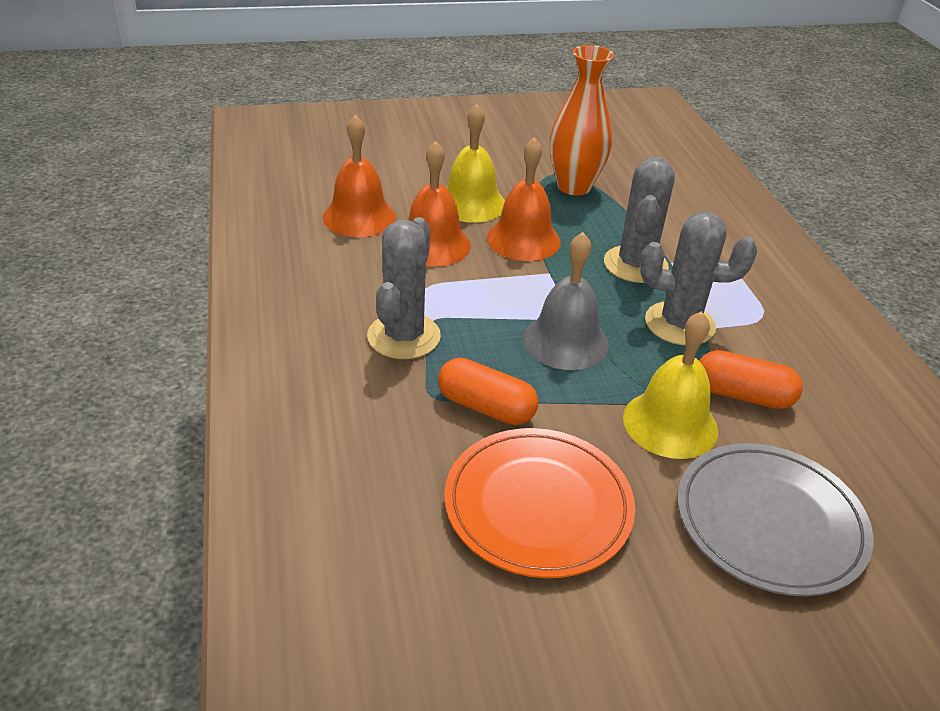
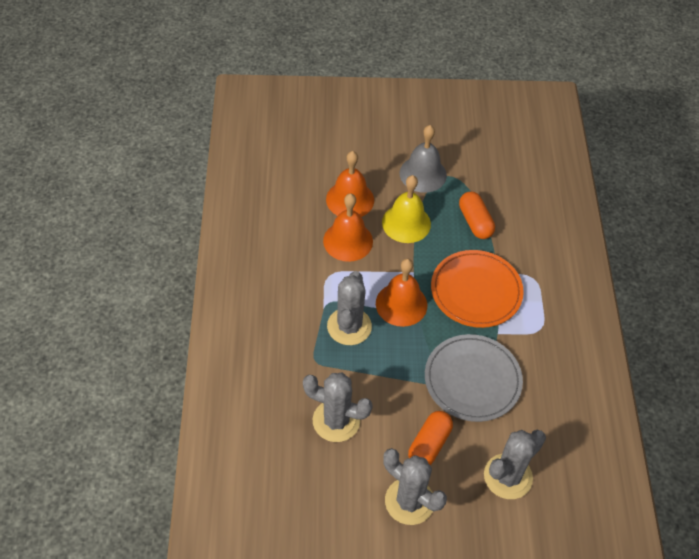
grey cactus: 3 -> 4
orange vase: 1 -> 0
yellow bell: 2 -> 1

